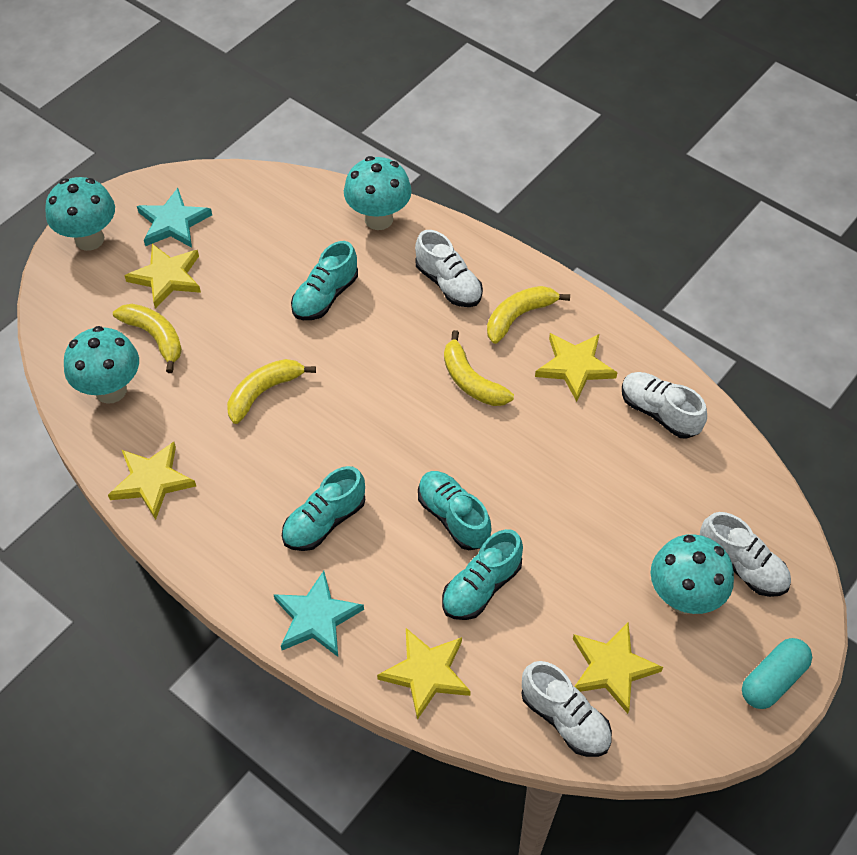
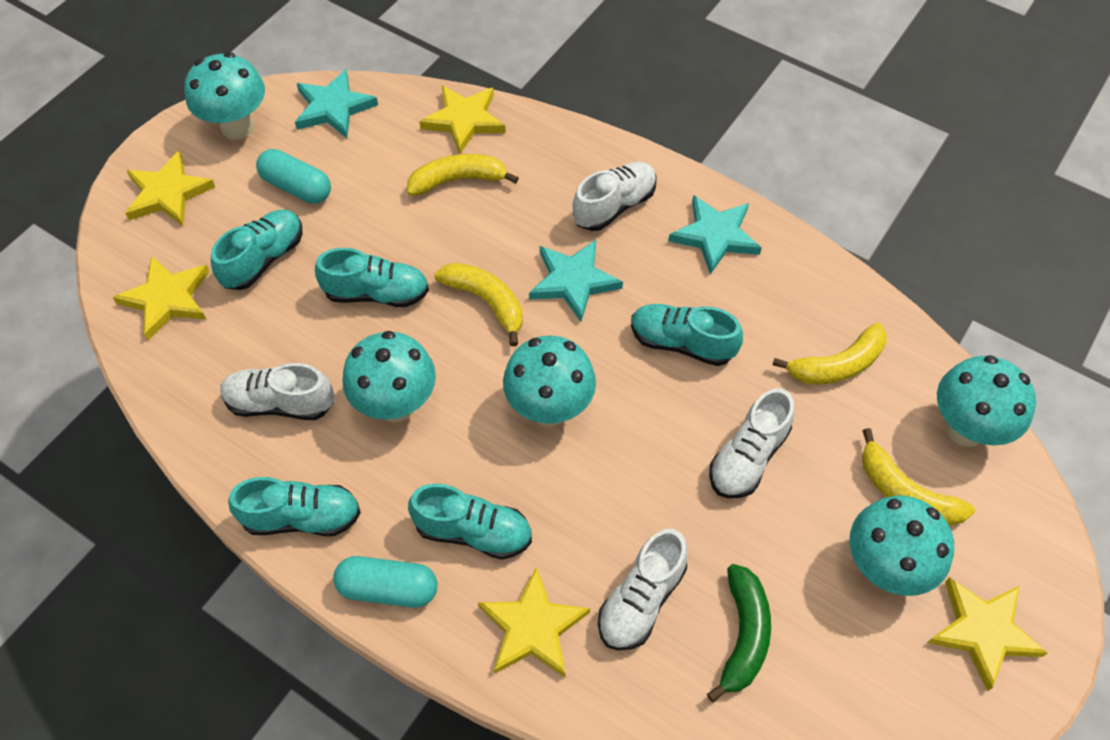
green banana: 0 -> 1
turquoise capsule: 1 -> 2
turquoise mushroom: 4 -> 5
turquoise shoe: 4 -> 5
turquoise star: 2 -> 3

